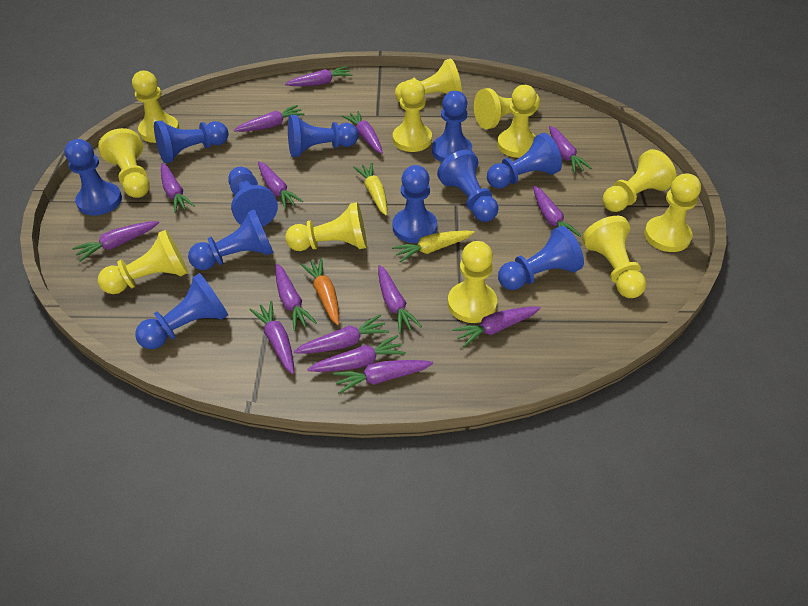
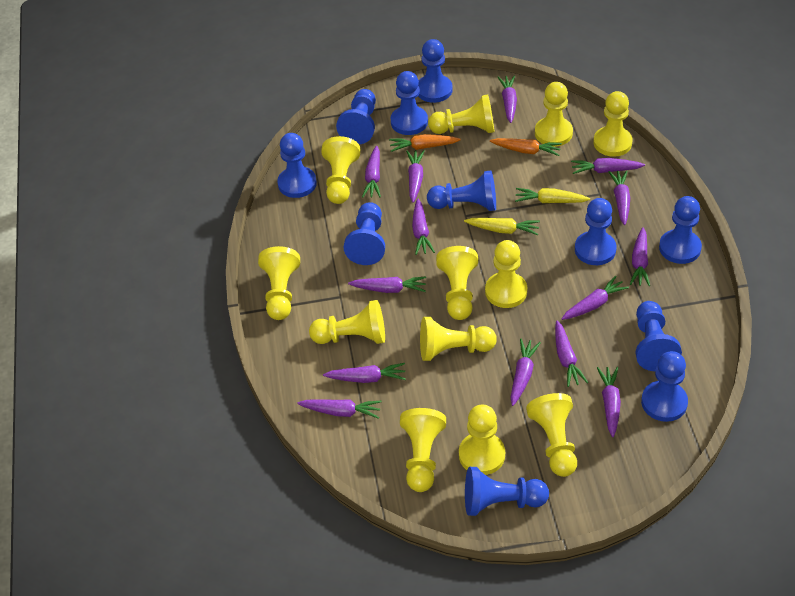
orange carrot: 1 -> 2
purple carrot: 15 -> 14

